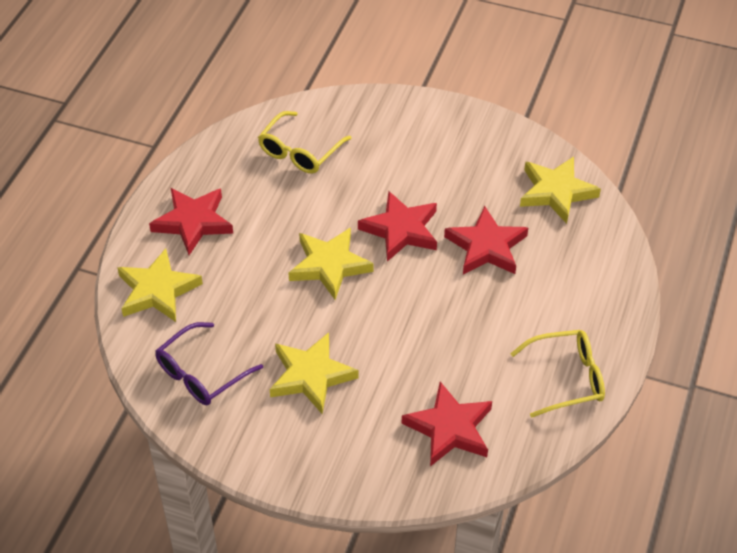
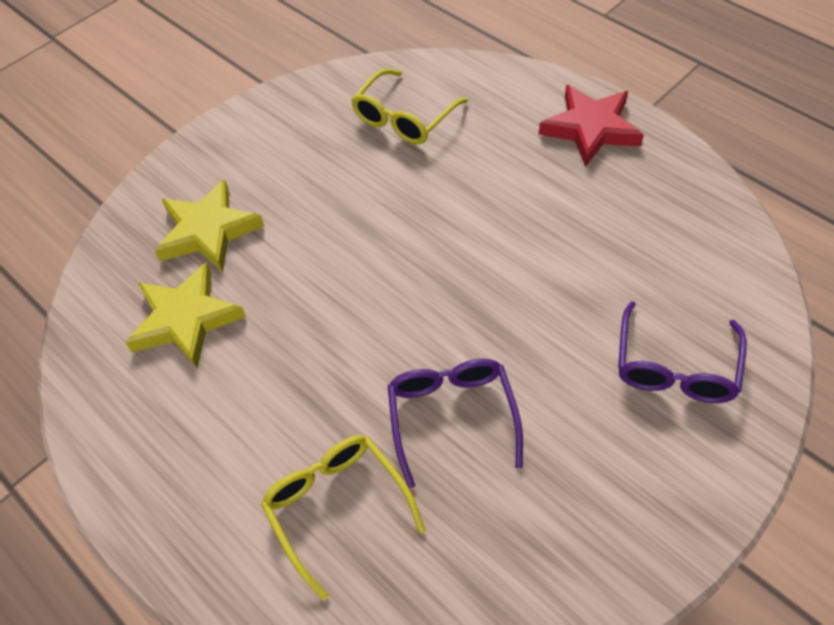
purple glasses: 1 -> 2
red star: 4 -> 1
yellow star: 4 -> 2

